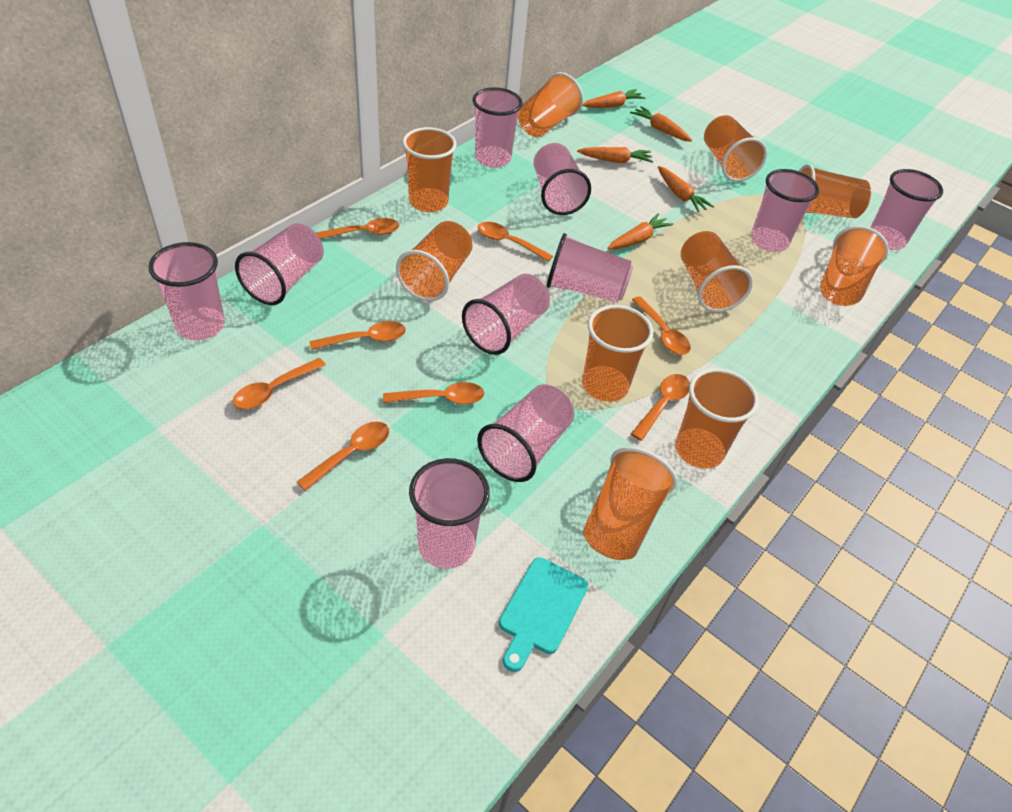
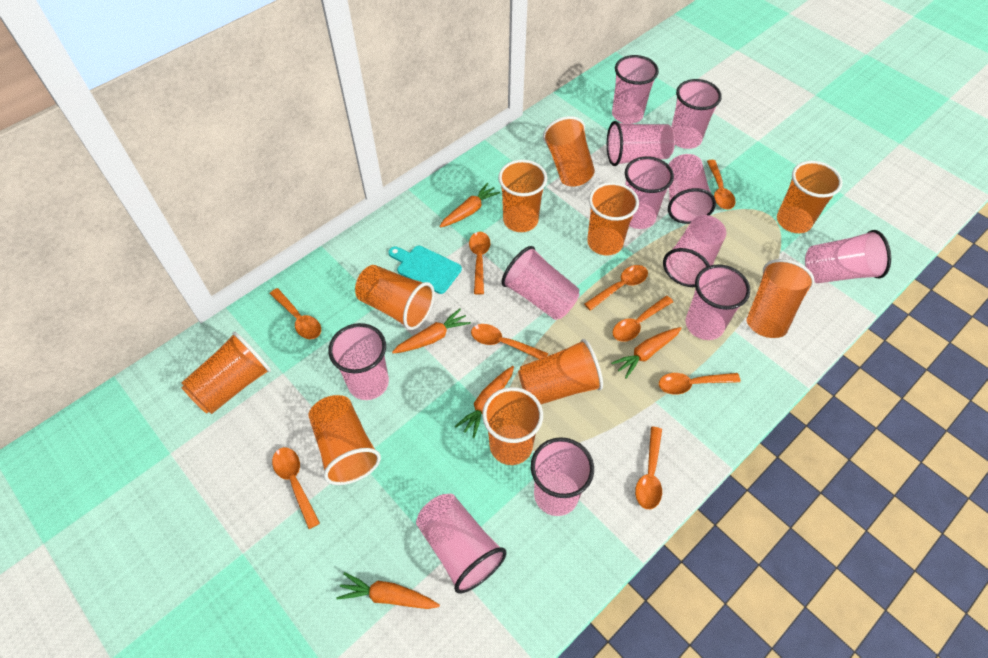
orange spoon: 8 -> 9
pink cup: 10 -> 12

